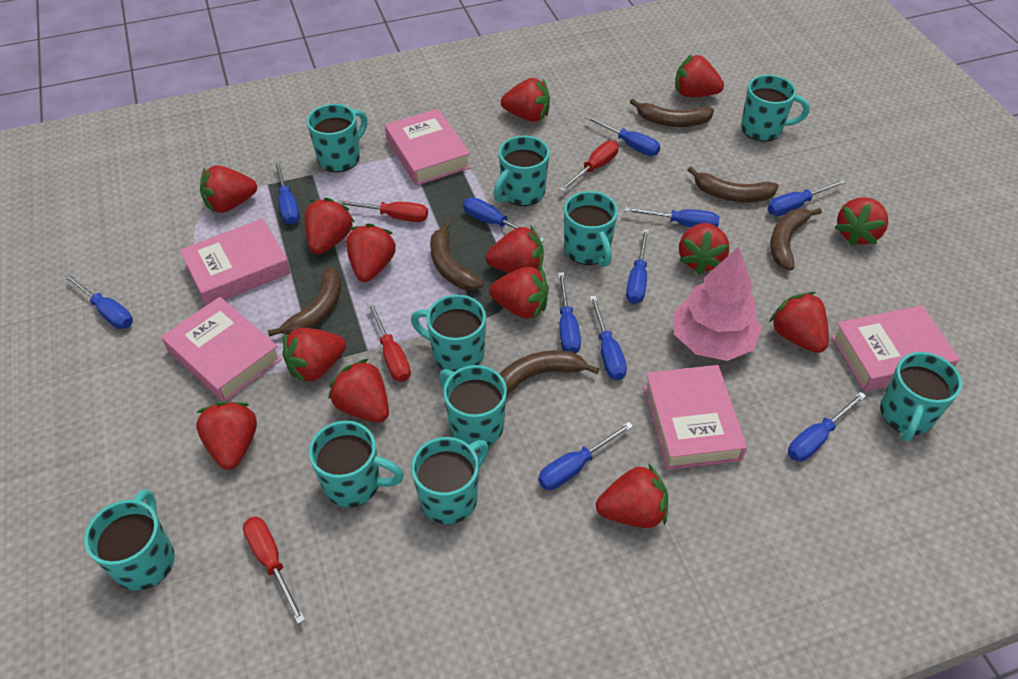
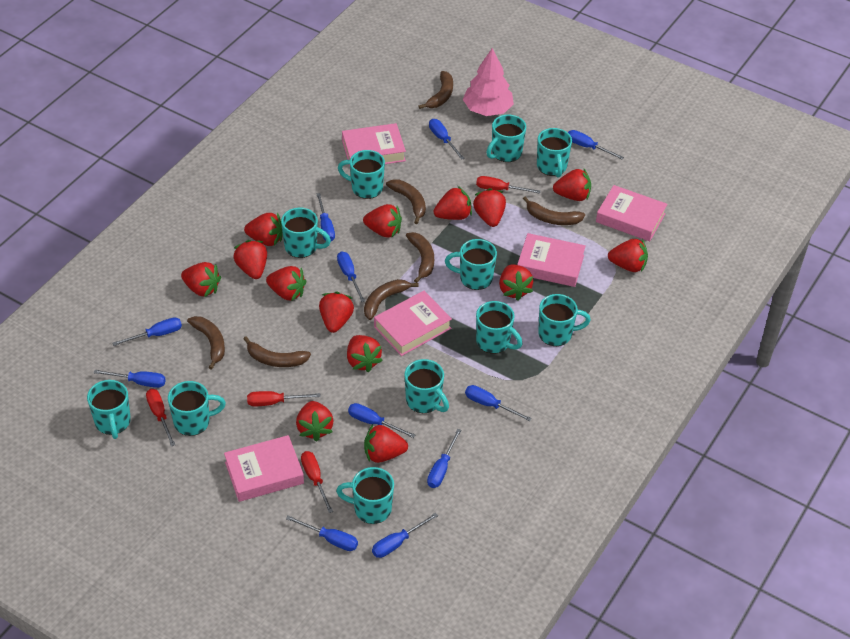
brown banana: 6 -> 7
turquoise mug: 10 -> 11

